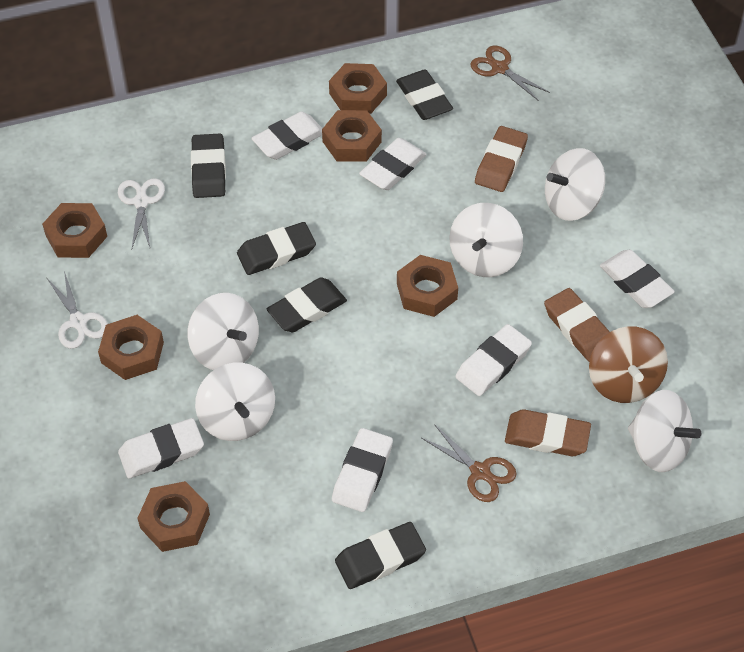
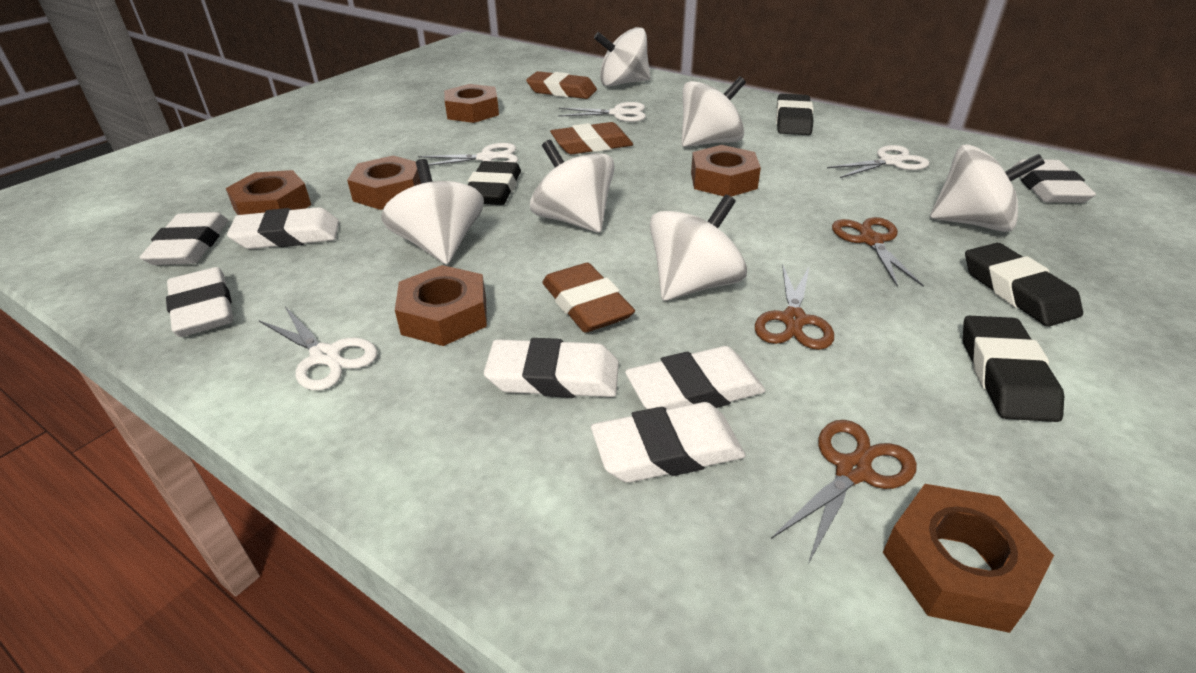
black eraser: 5 -> 4
brown scissors: 2 -> 3
brown spinning top: 1 -> 0
white eraser: 6 -> 7
white scissors: 2 -> 4
white spinning top: 5 -> 6

